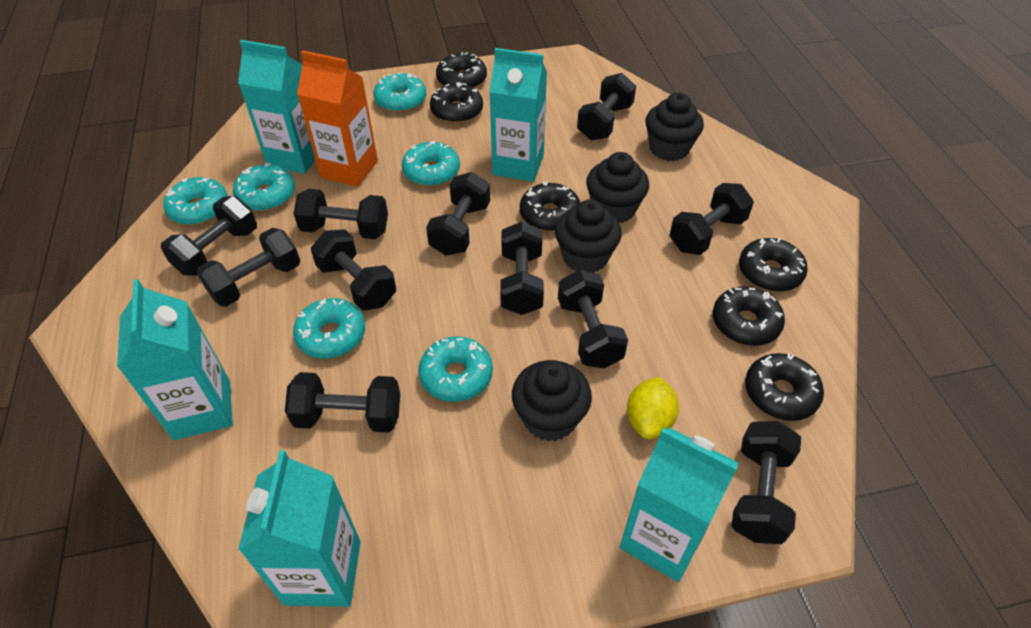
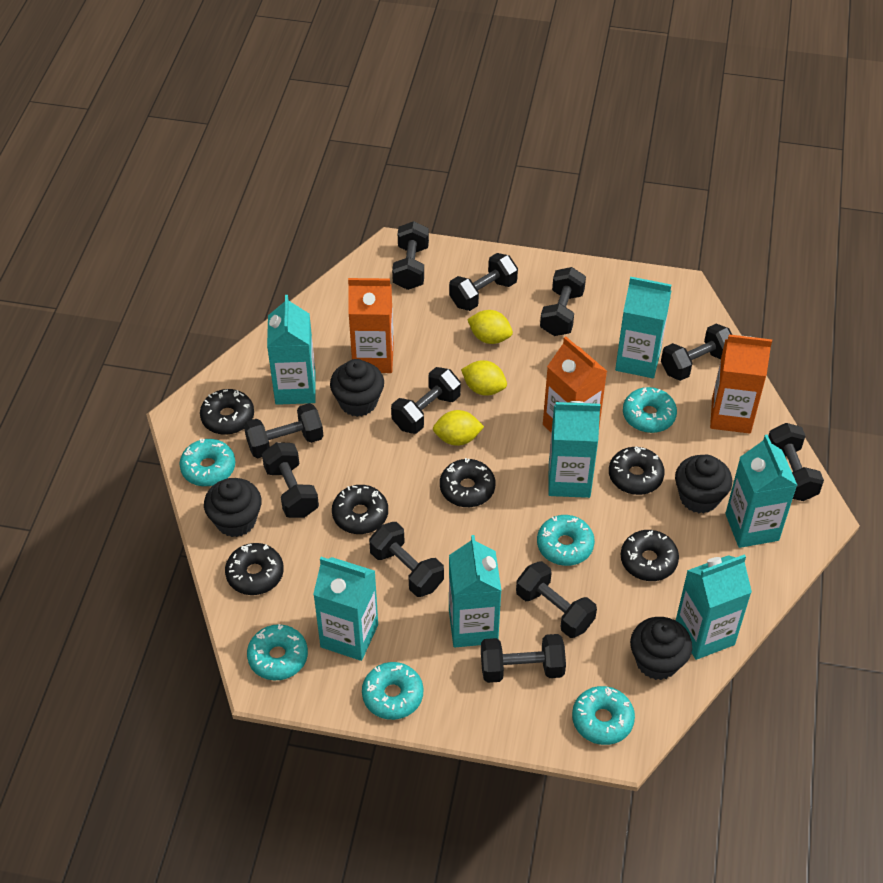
orange carton: 1 -> 3
turquoise carton: 5 -> 7
yellow lemon: 1 -> 3

